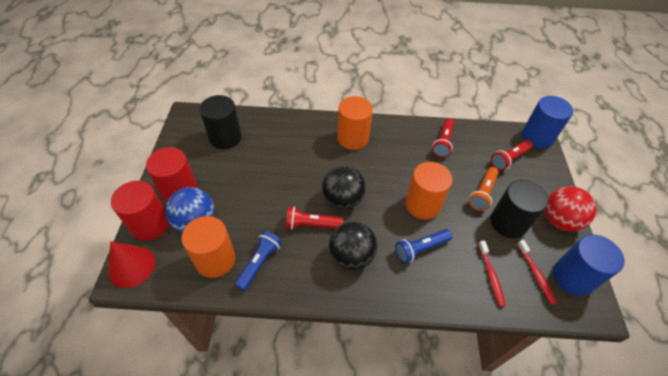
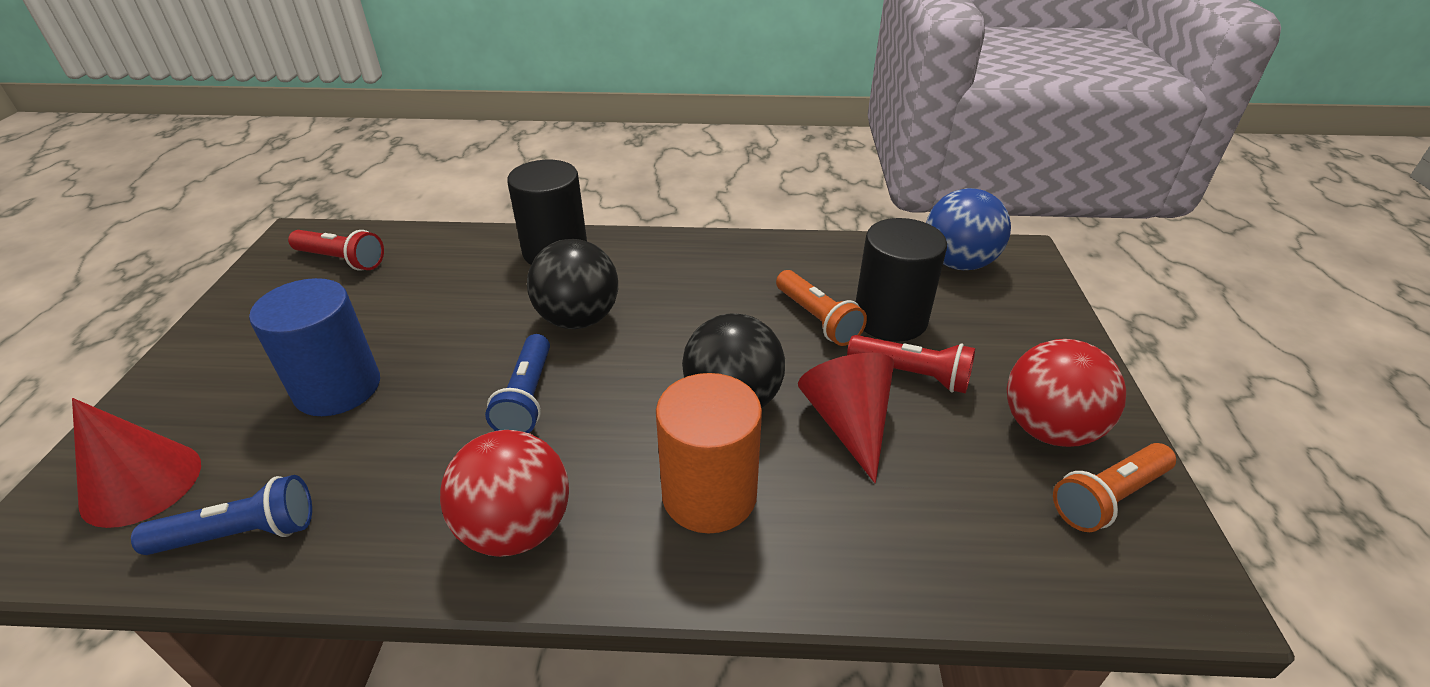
blue cylinder: 2 -> 1
orange cylinder: 3 -> 1
orange flashlight: 1 -> 2
red ball: 1 -> 2
red cone: 1 -> 2
red cylinder: 2 -> 0
red flashlight: 3 -> 2
red toothbrush: 2 -> 0

